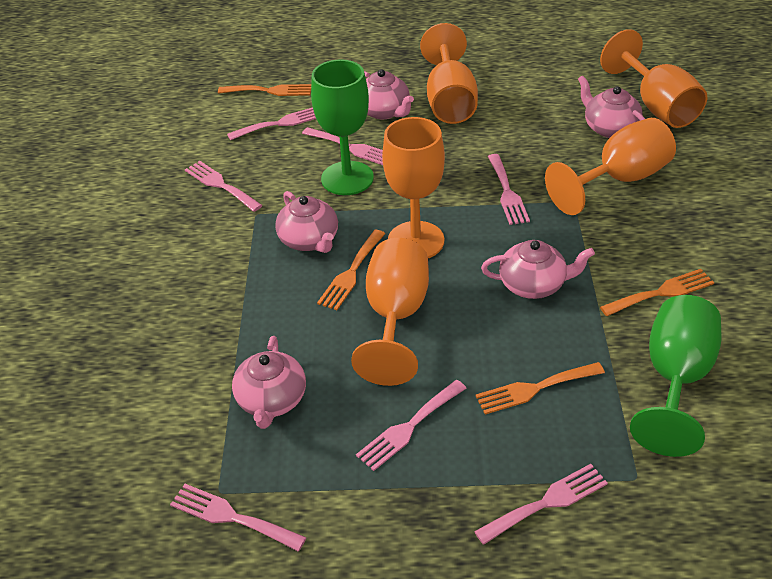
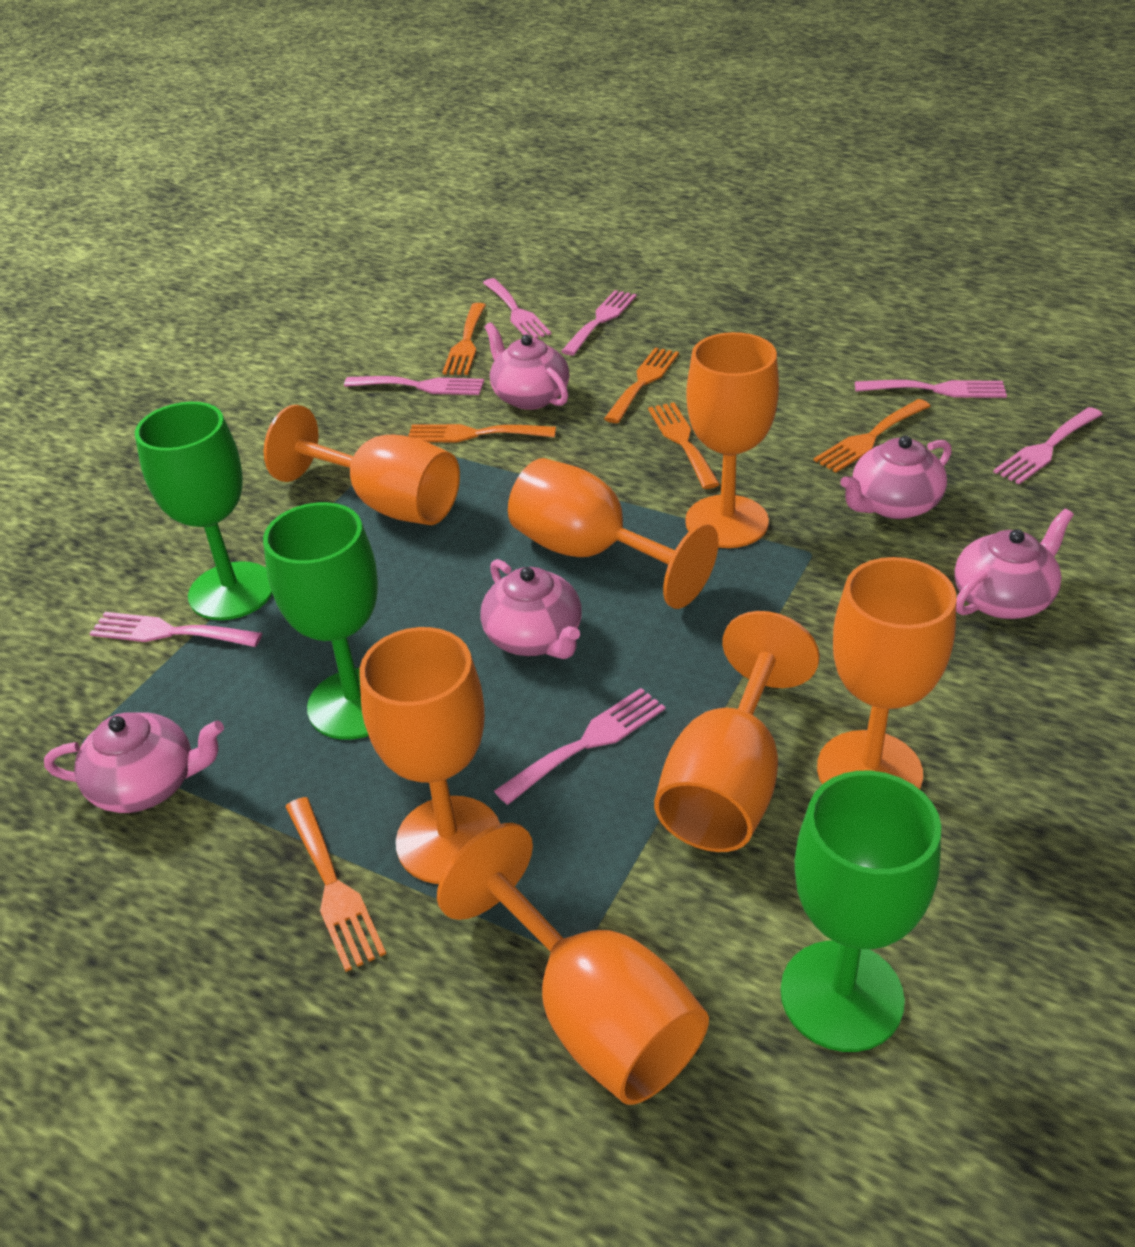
green goblet: 2 -> 3
orange fork: 4 -> 6
orange goblet: 5 -> 7

